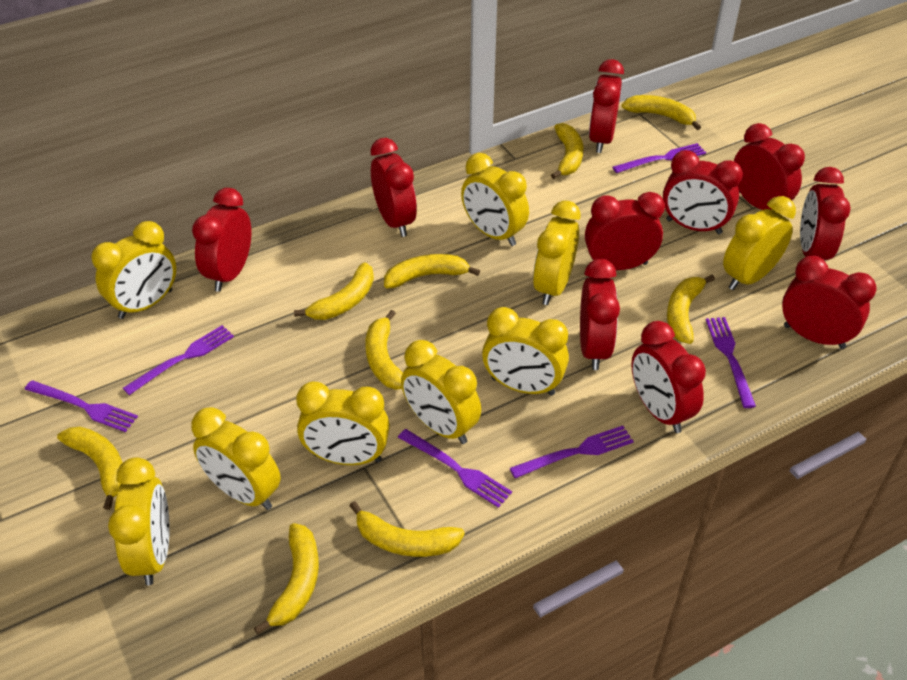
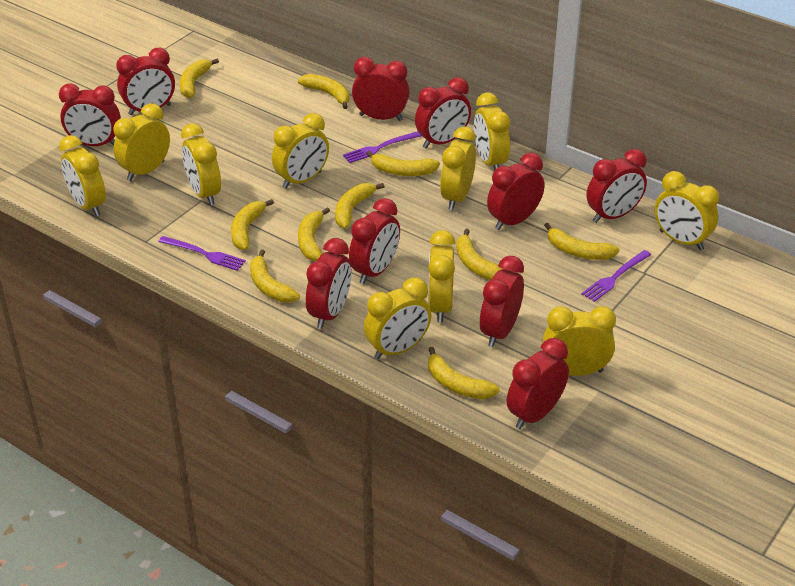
purple fork: 6 -> 3
yellow banana: 9 -> 10
yellow clock: 9 -> 10

